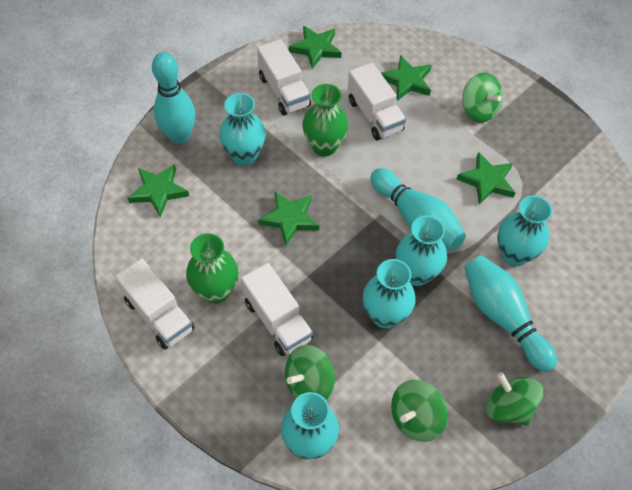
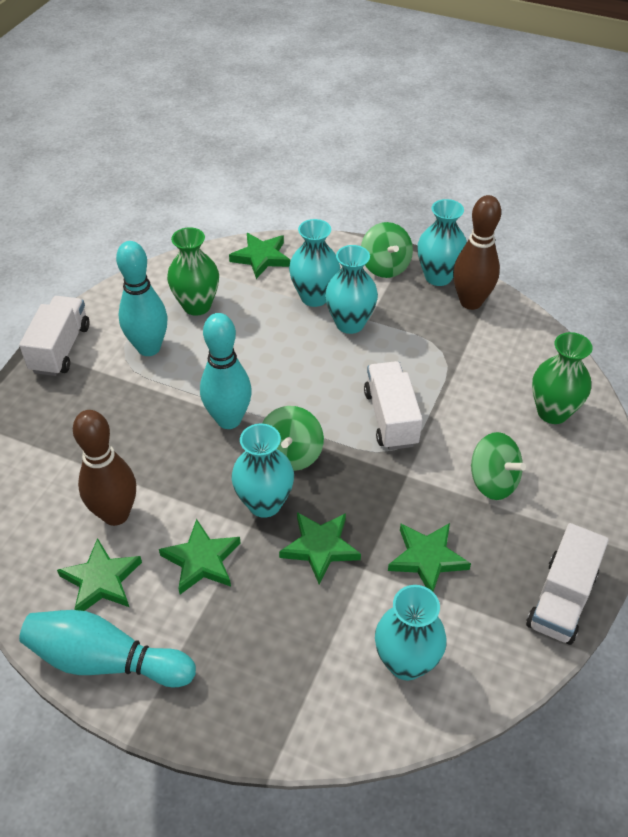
brown bowling pin: 0 -> 2
green spinning top: 4 -> 3
white truck: 4 -> 3

